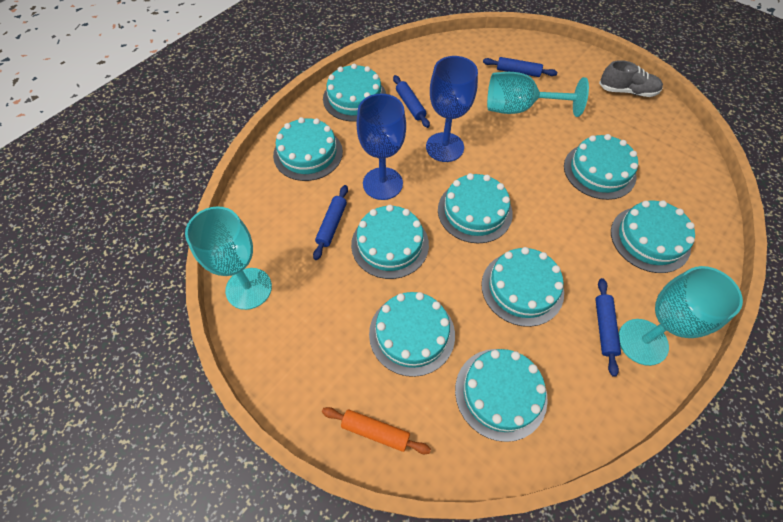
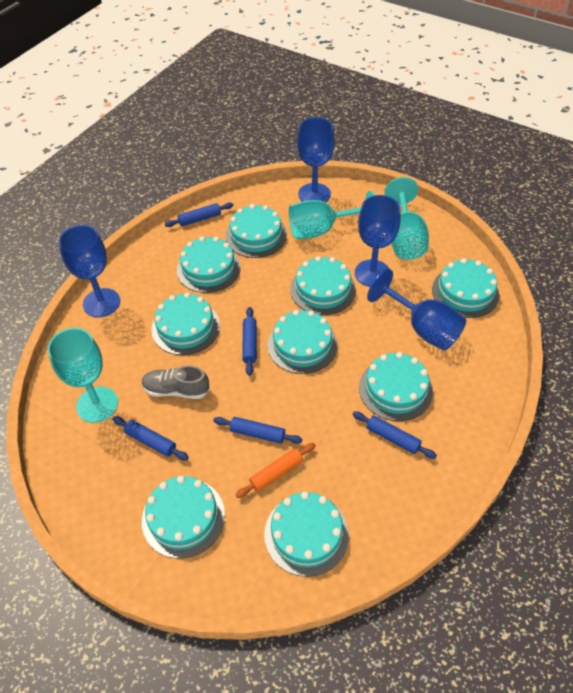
blue goblet: 2 -> 4
blue rolling pin: 4 -> 5

